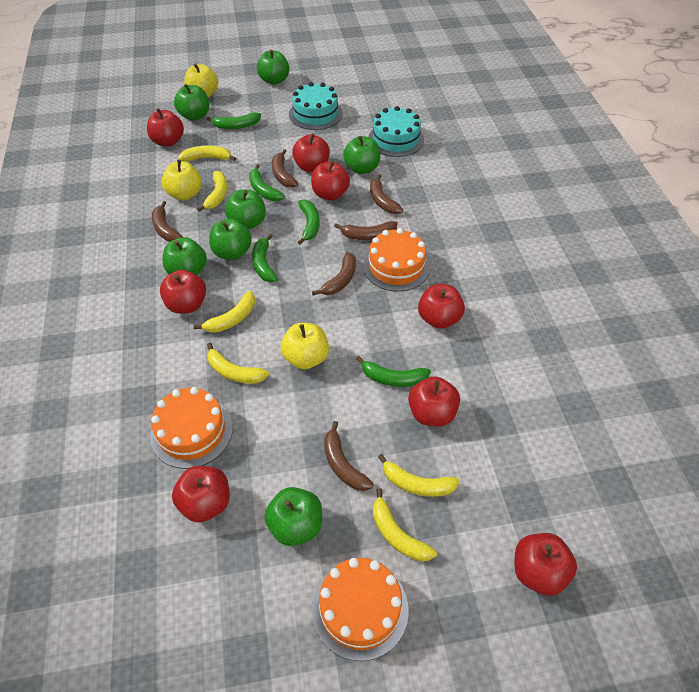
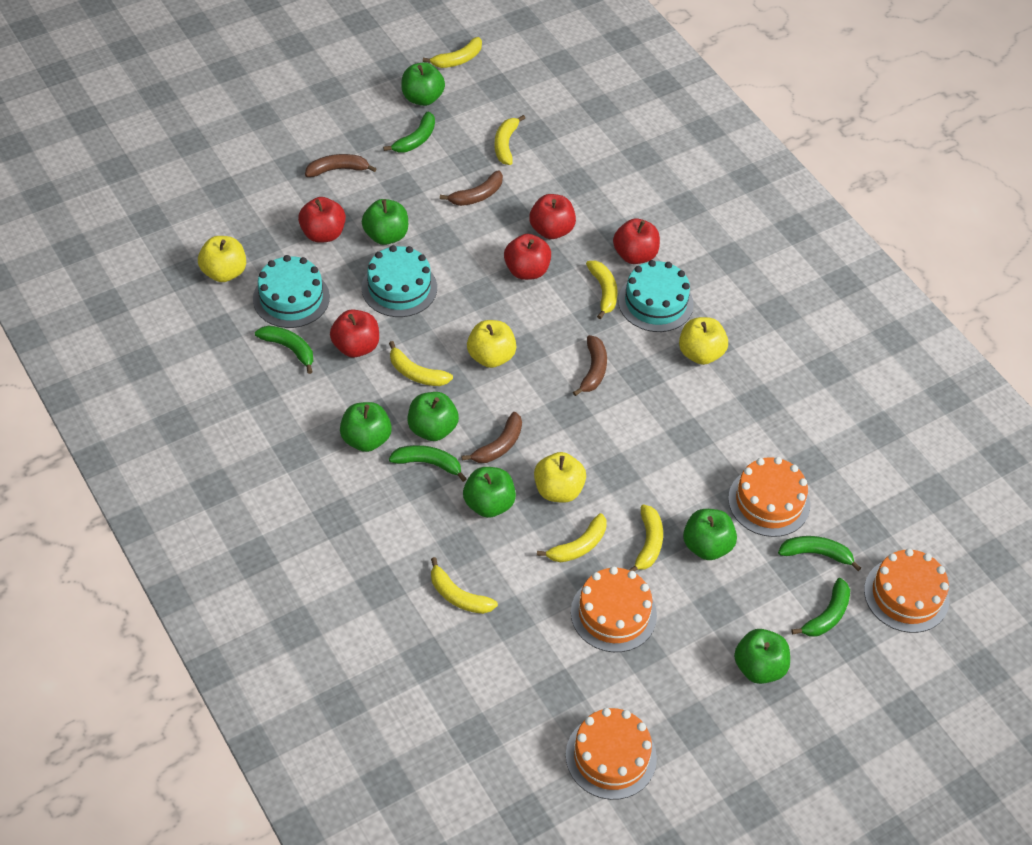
brown banana: 6 -> 4
orange cake: 3 -> 4
red apple: 8 -> 5
turquoise cake: 2 -> 3
yellow apple: 3 -> 4
yellow banana: 6 -> 7

